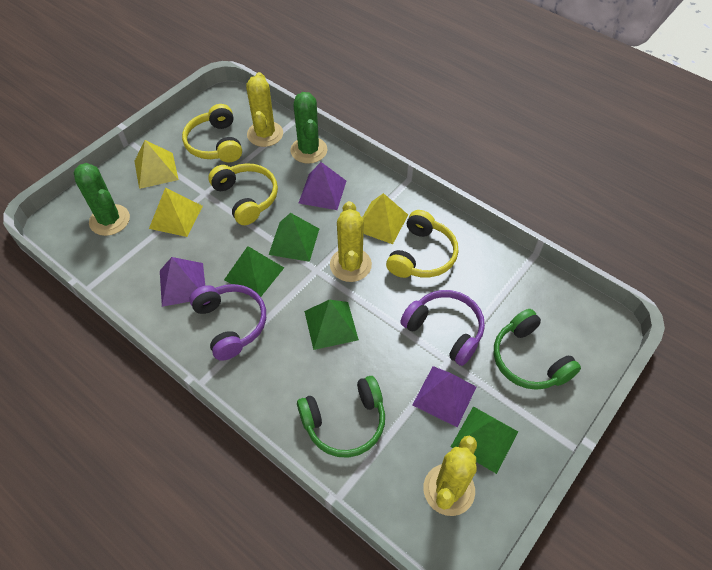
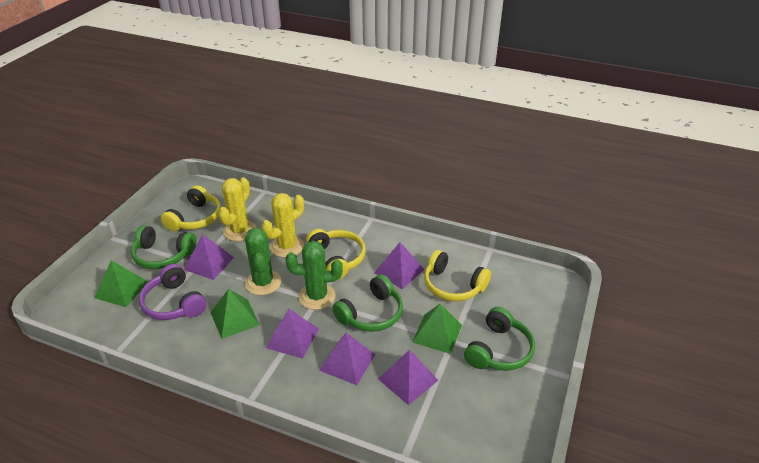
green headphones: 2 -> 3
green pyramid: 4 -> 3
purple headphones: 2 -> 1
purple pyramid: 3 -> 5
yellow cactus: 3 -> 2
yellow pyramid: 3 -> 0

